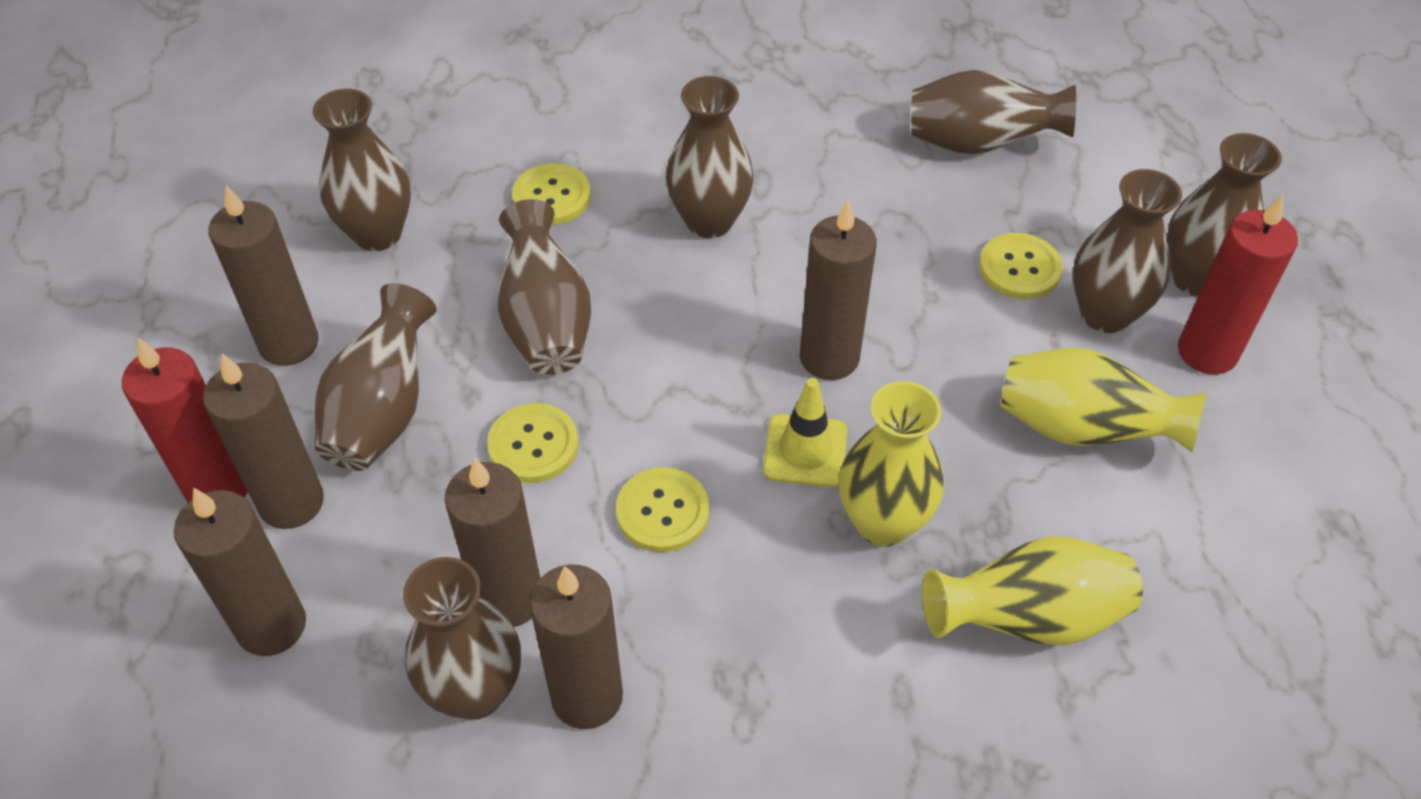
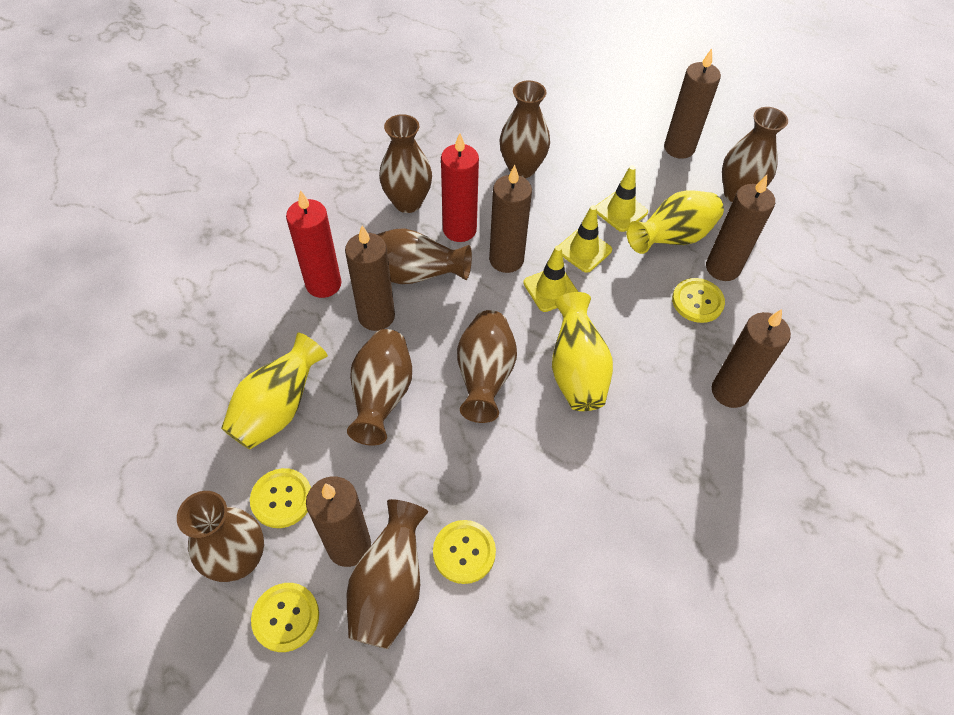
yellow traffic cone: 1 -> 3

